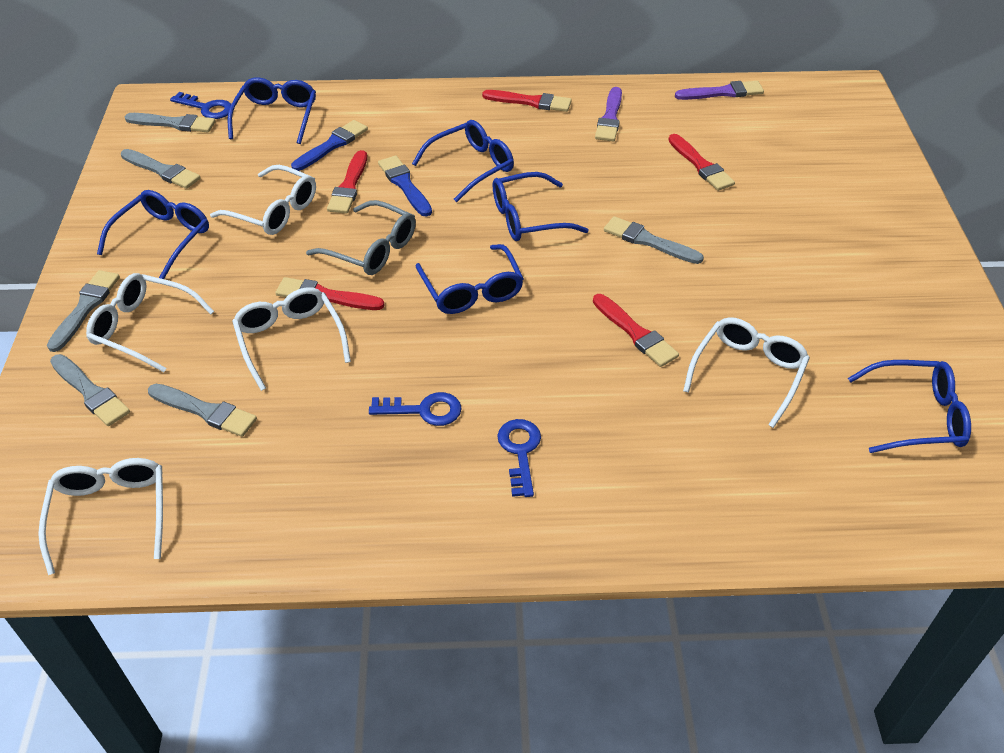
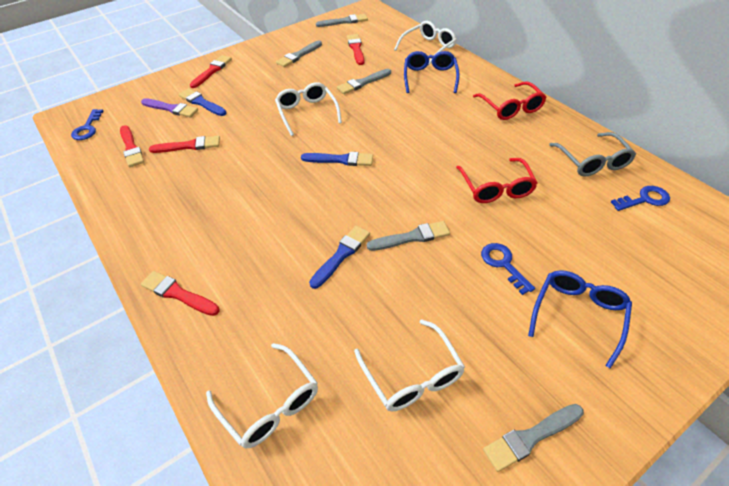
blue brush: 2 -> 3
blue glasses: 6 -> 2
grey brush: 6 -> 5
purple brush: 2 -> 1
red glasses: 0 -> 2
white glasses: 5 -> 4

